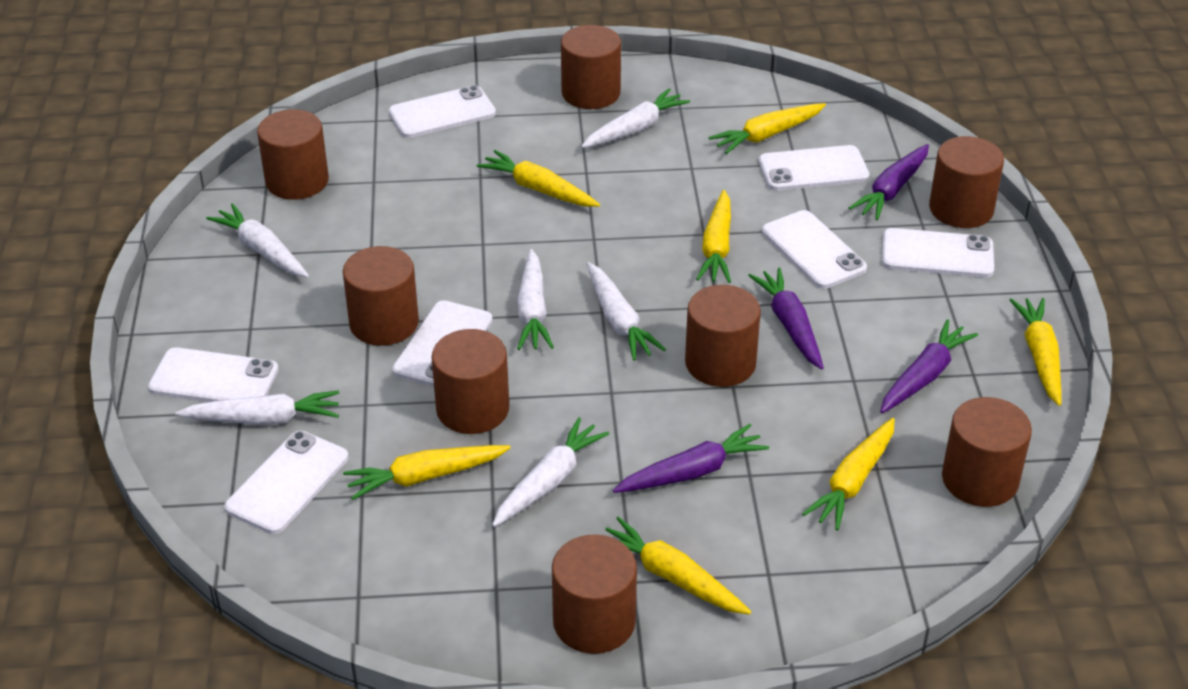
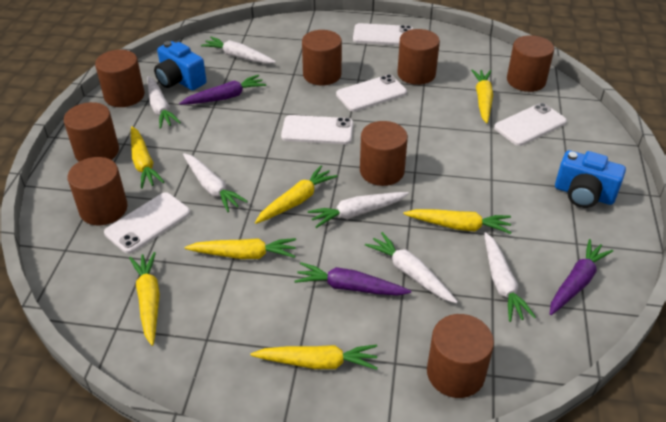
blue camera: 0 -> 2
purple carrot: 4 -> 3
white phone: 7 -> 5

